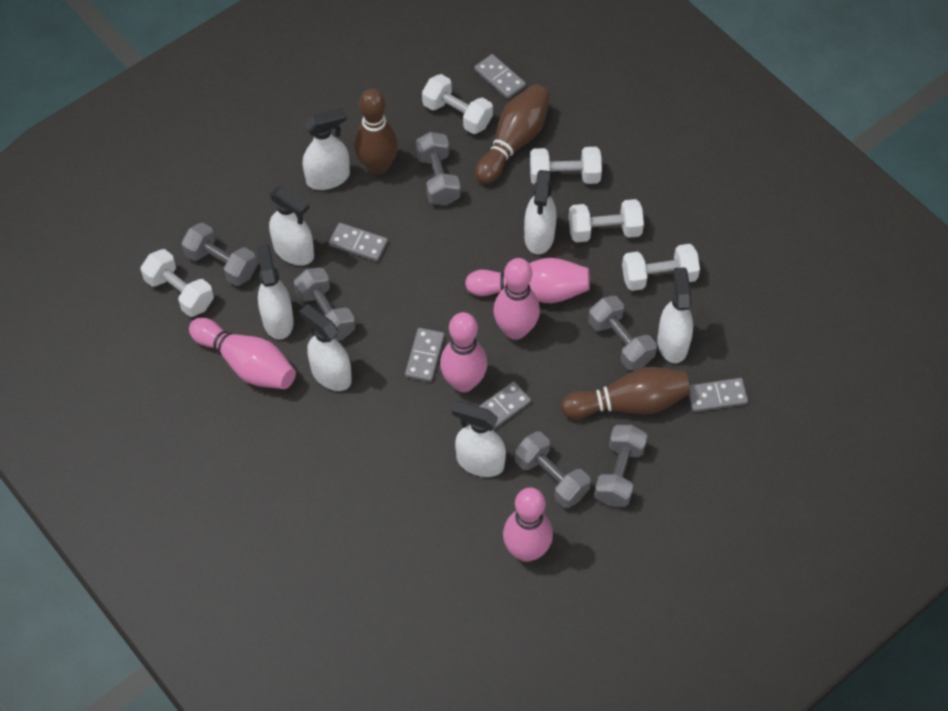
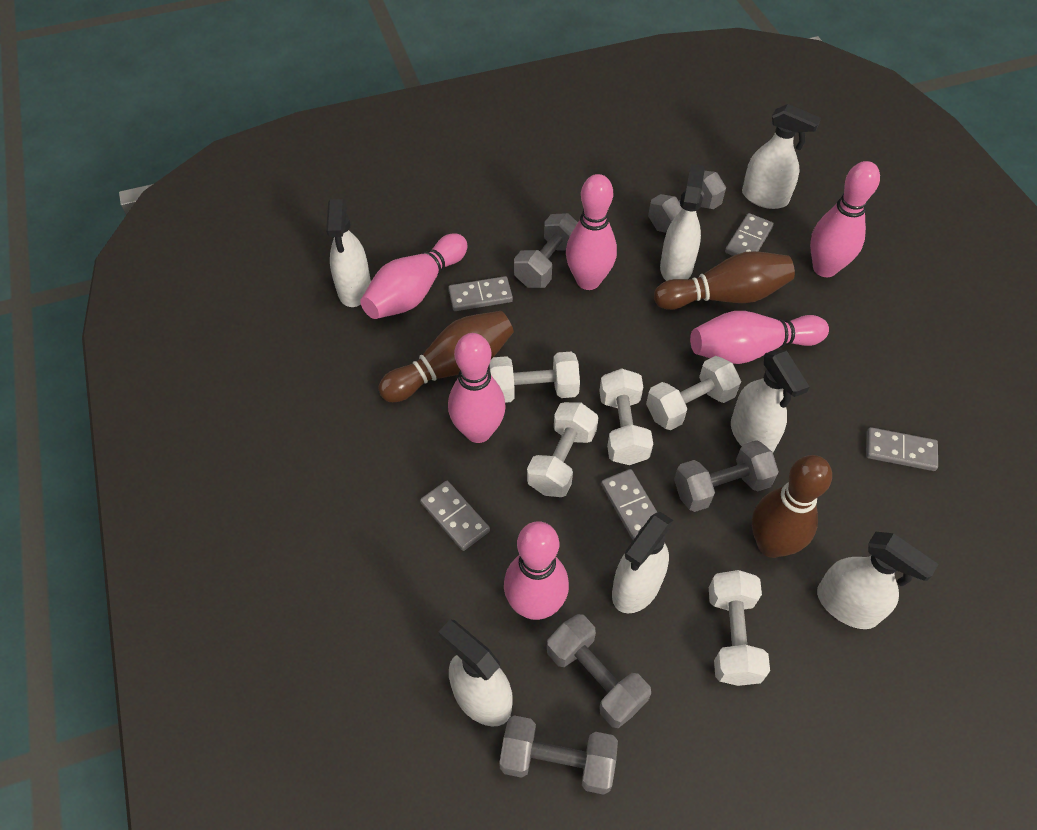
grey dumbbell: 6 -> 5
pink bowling pin: 5 -> 6

